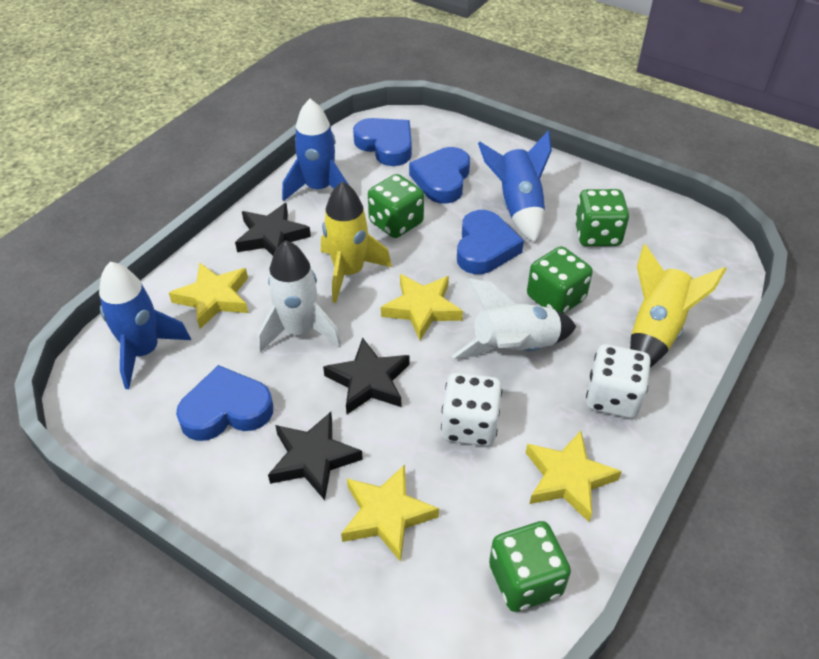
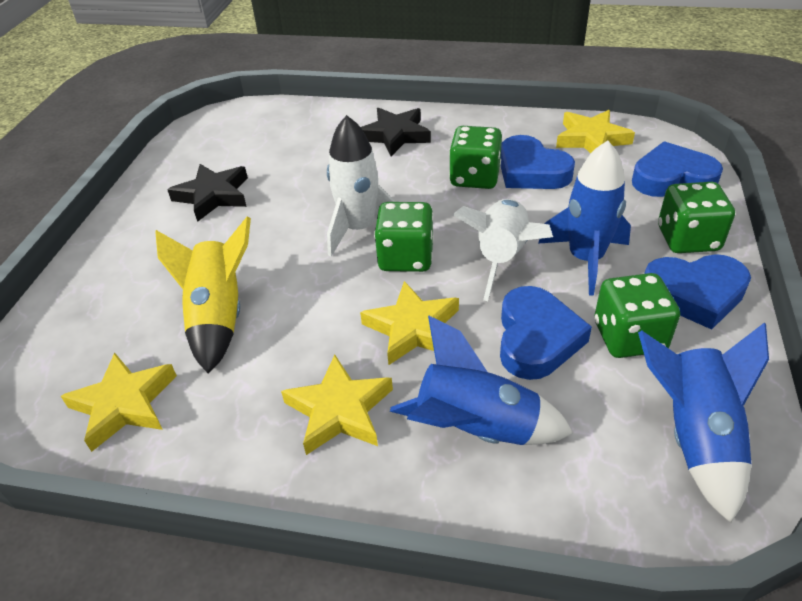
black star: 3 -> 2
white dice: 2 -> 0
yellow rocket: 2 -> 1

